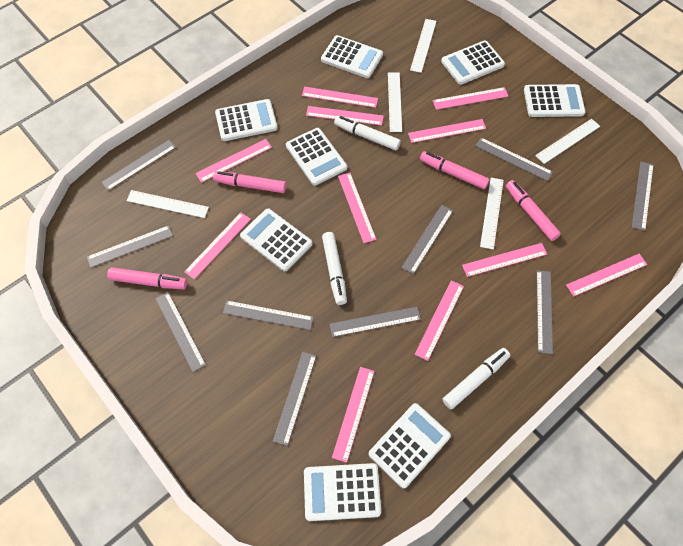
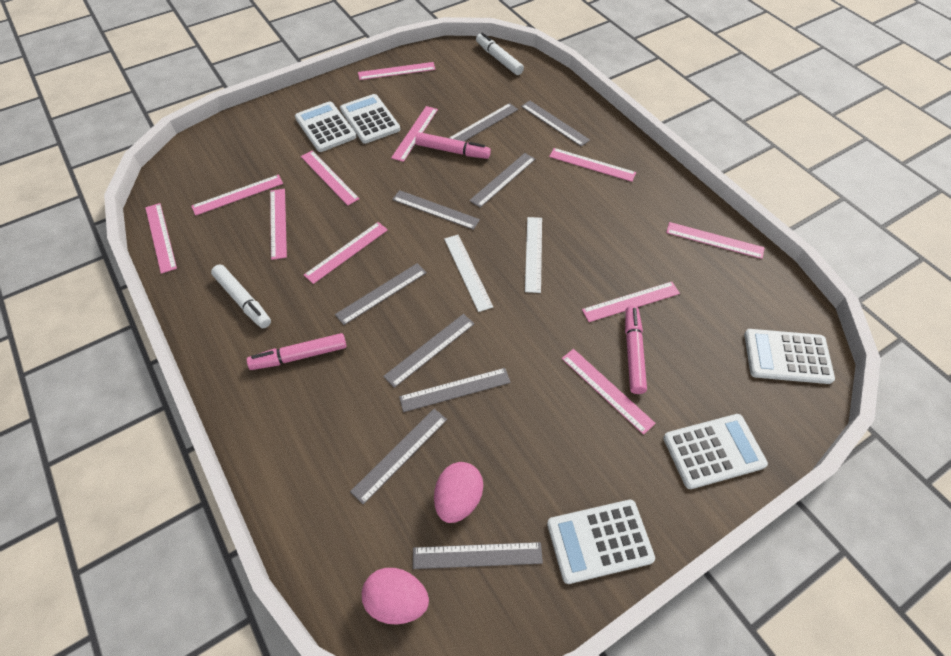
grey ruler: 10 -> 9
pink egg: 0 -> 2
pink marker: 4 -> 3
white calculator: 8 -> 5
white marker: 3 -> 2
white ruler: 5 -> 2

